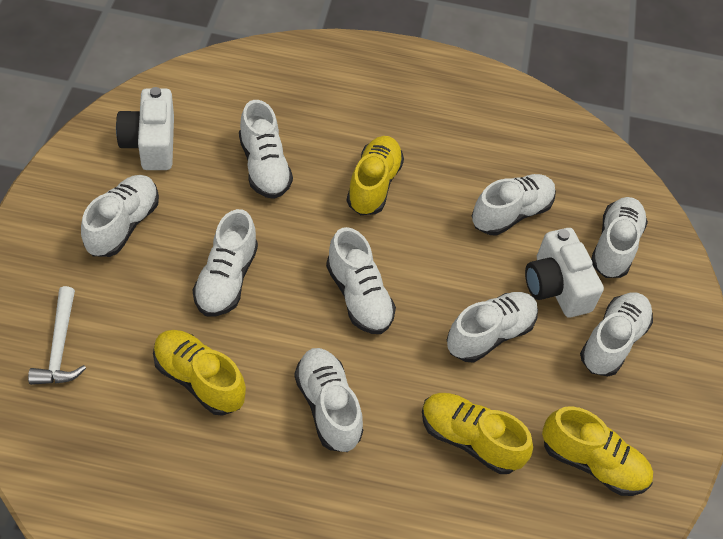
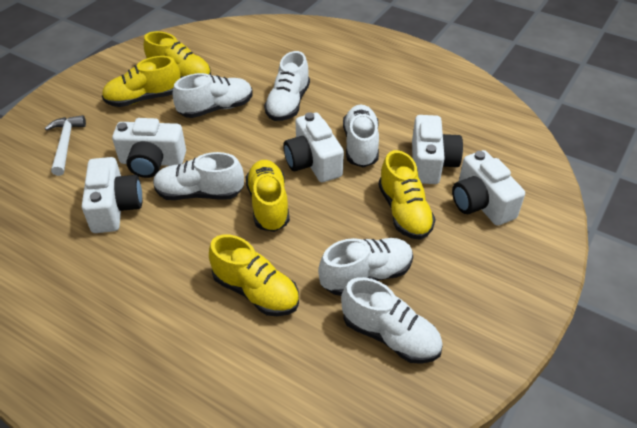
white camera: 2 -> 5
white shoe: 9 -> 6
yellow shoe: 4 -> 5

